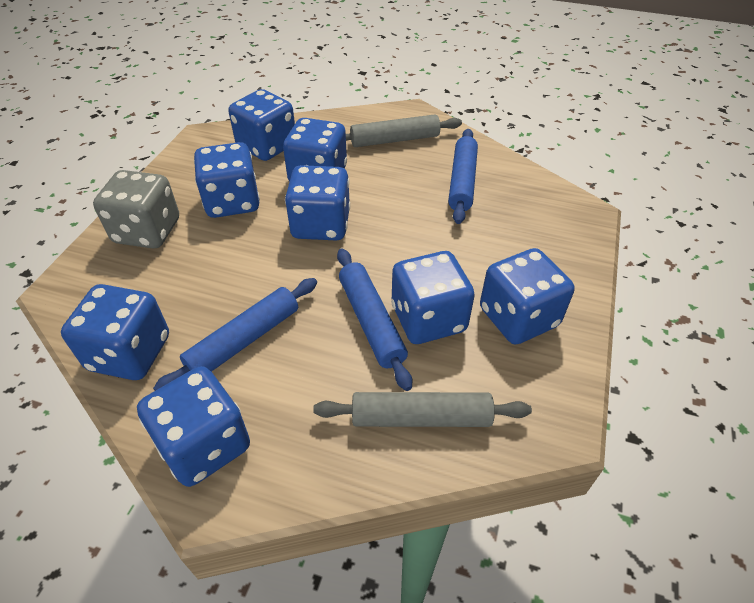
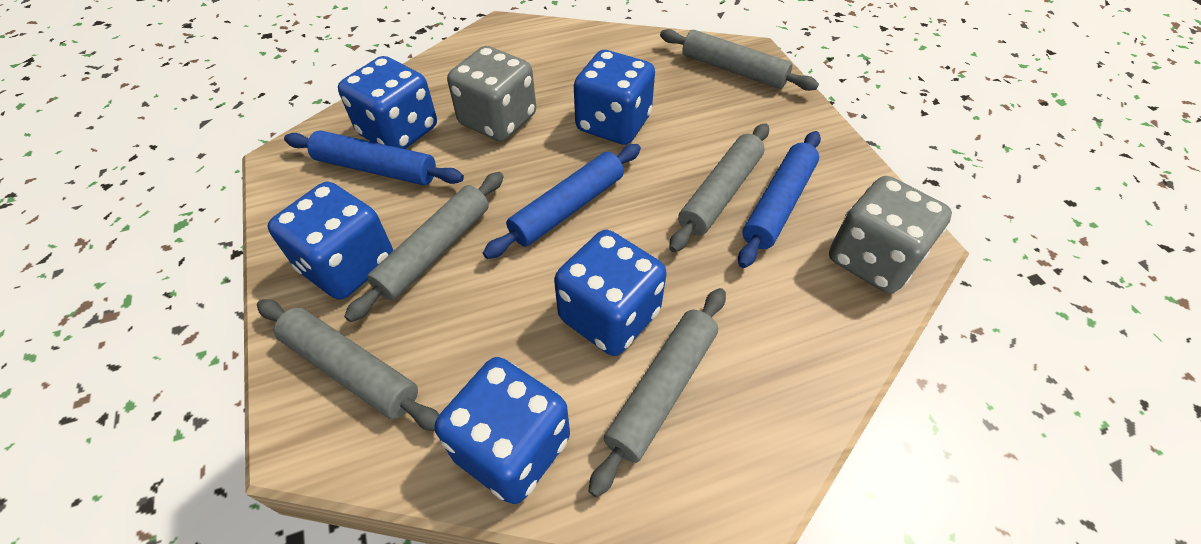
blue dice: 8 -> 5
grey dice: 1 -> 2
grey rolling pin: 2 -> 5

